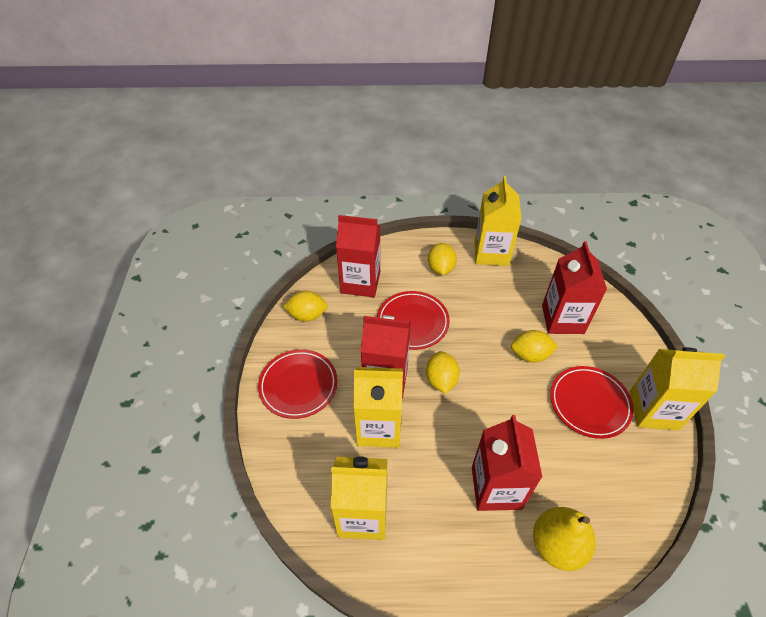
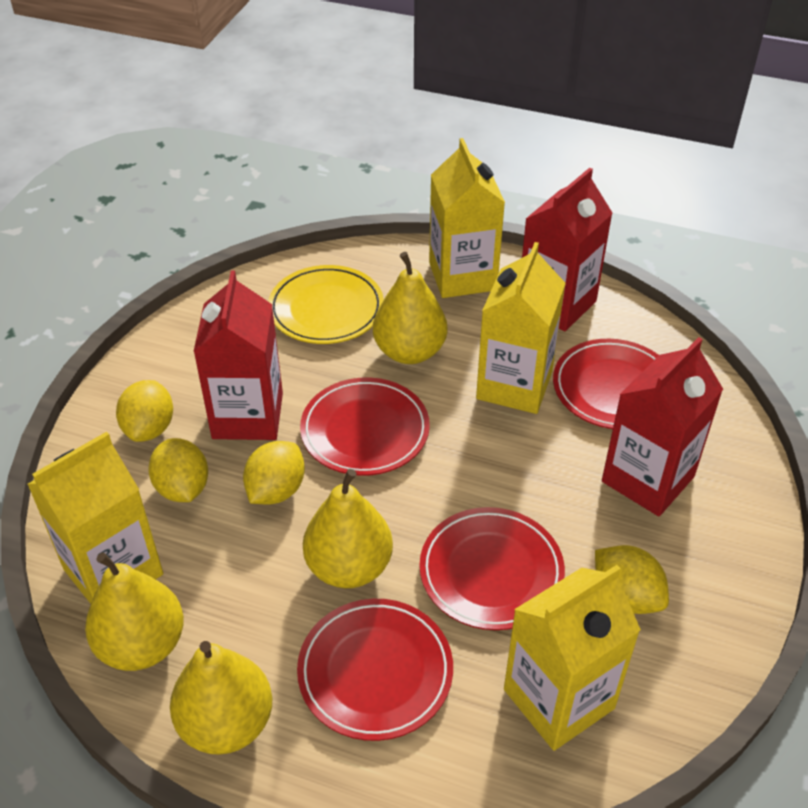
red carton: 4 -> 3
red plate: 3 -> 4
yellow pear: 1 -> 4
yellow plate: 0 -> 1

